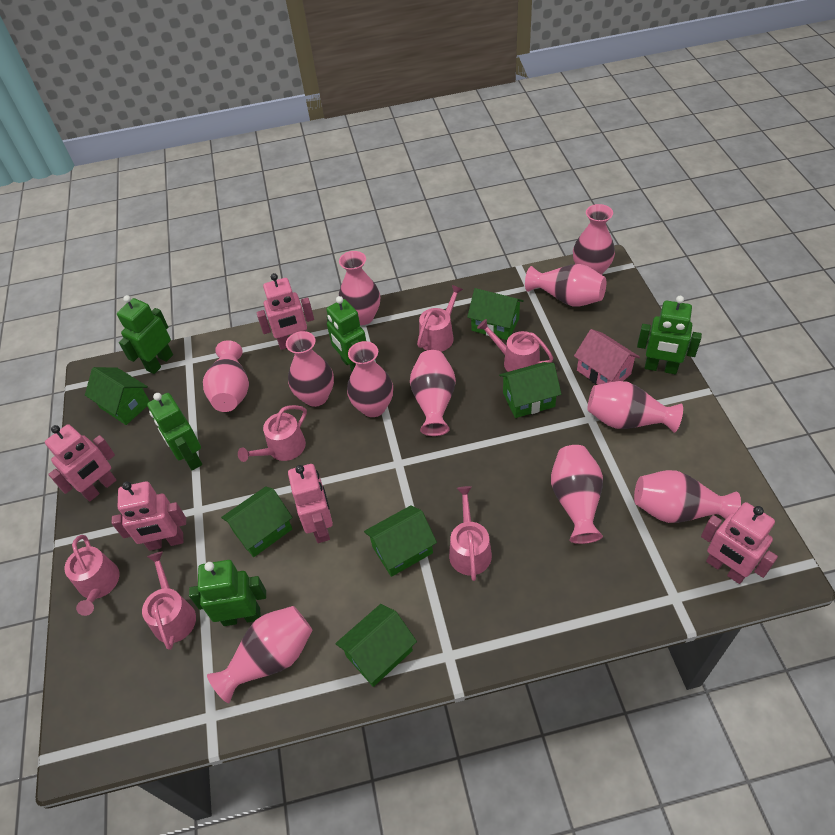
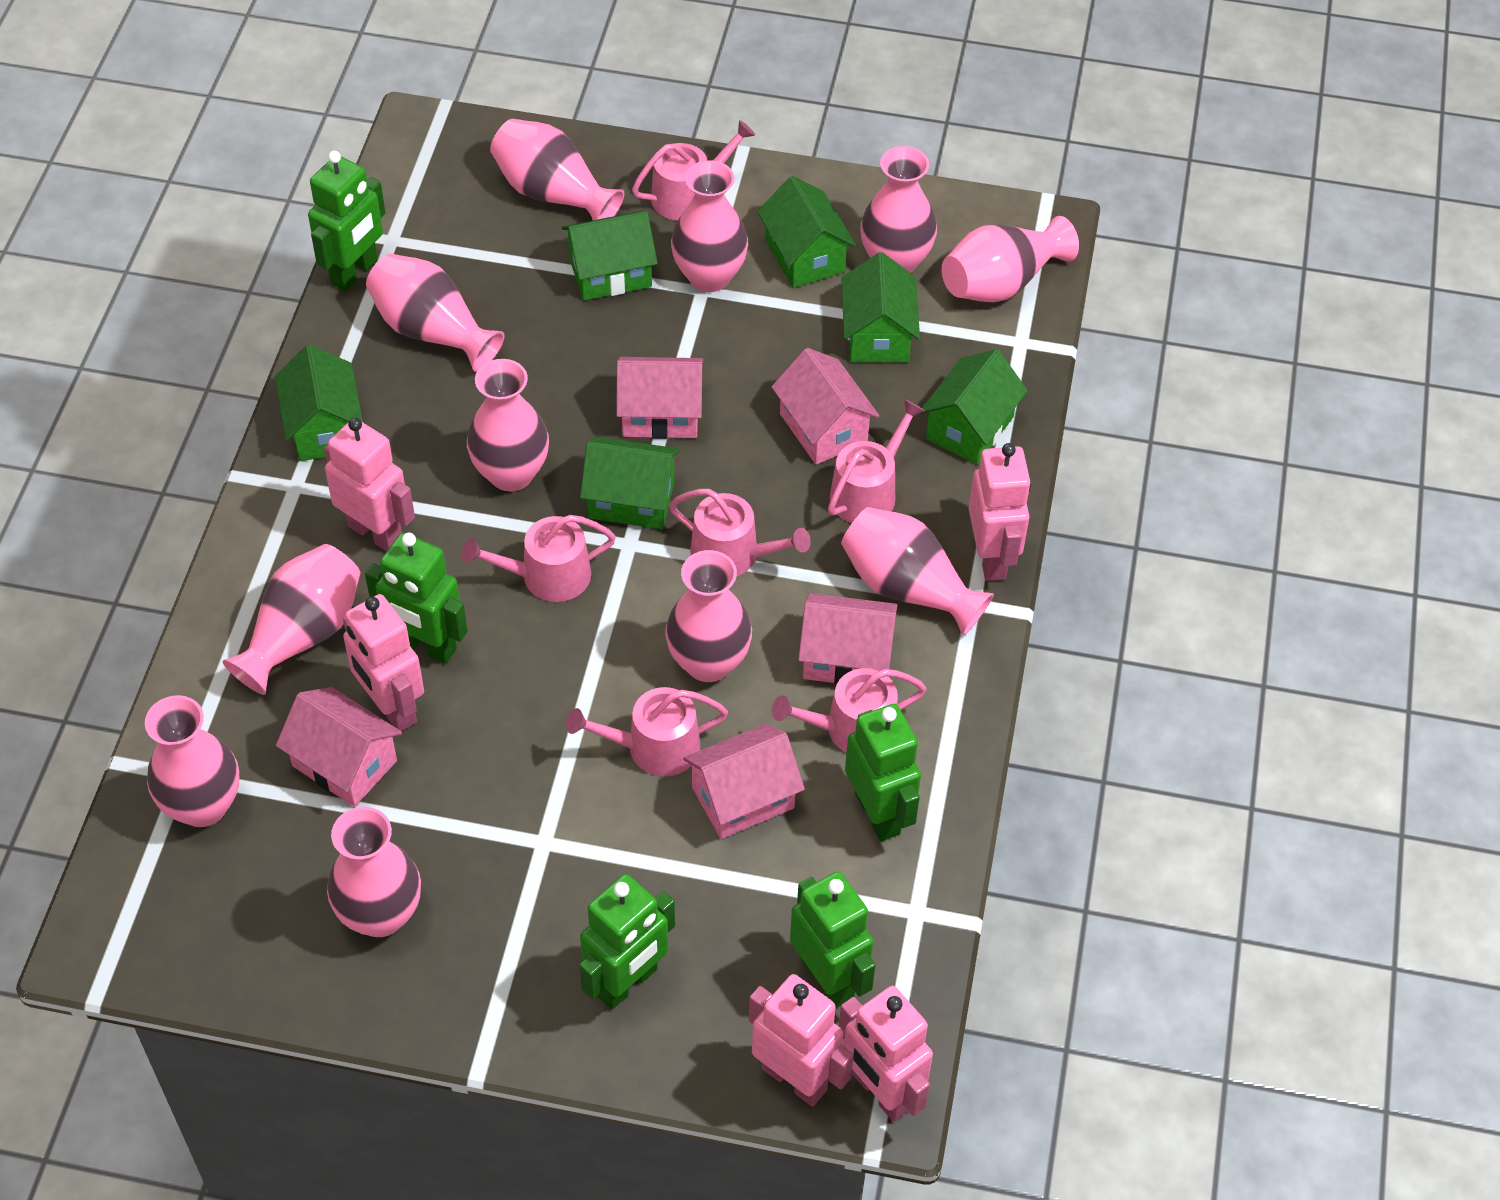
pink house: 1 -> 5

